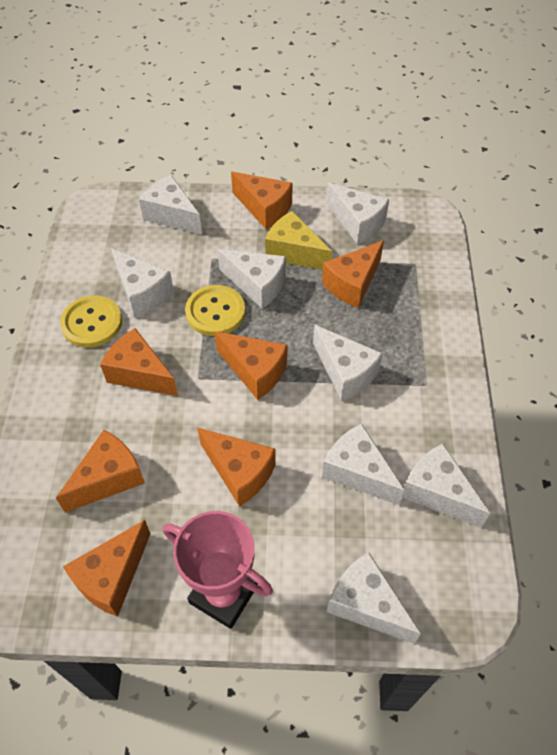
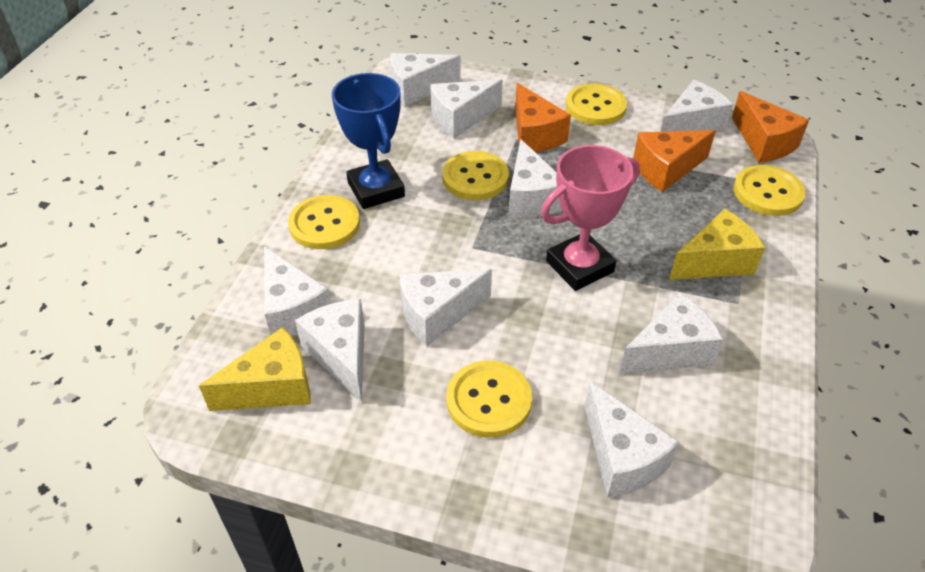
blue trophy: 0 -> 1
orange cheese: 7 -> 3
white cheese: 8 -> 9
yellow button: 2 -> 5
yellow cheese: 1 -> 2

